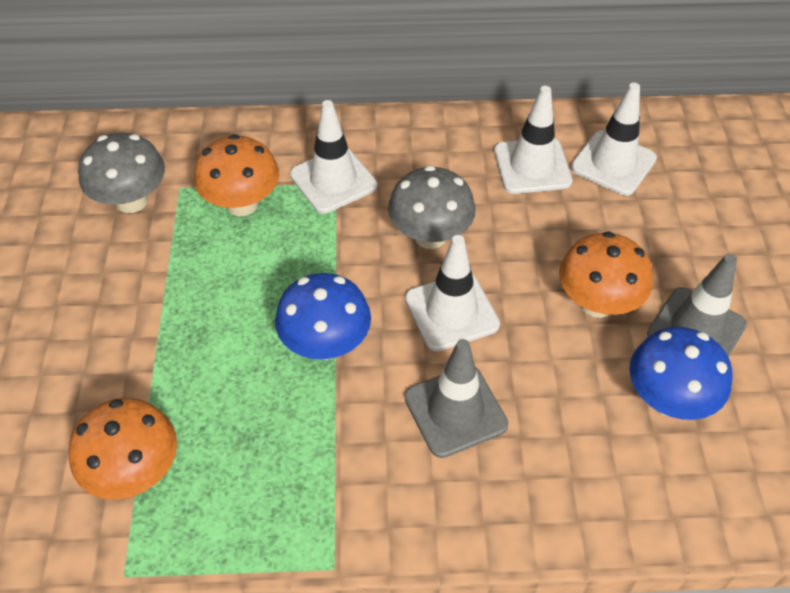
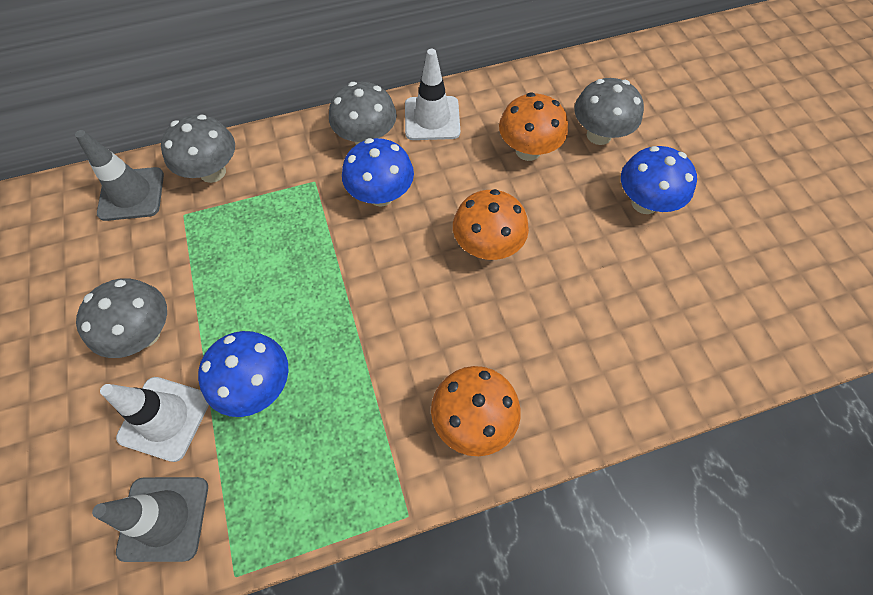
blue mushroom: 2 -> 3
grey mushroom: 2 -> 4
white traffic cone: 4 -> 2

